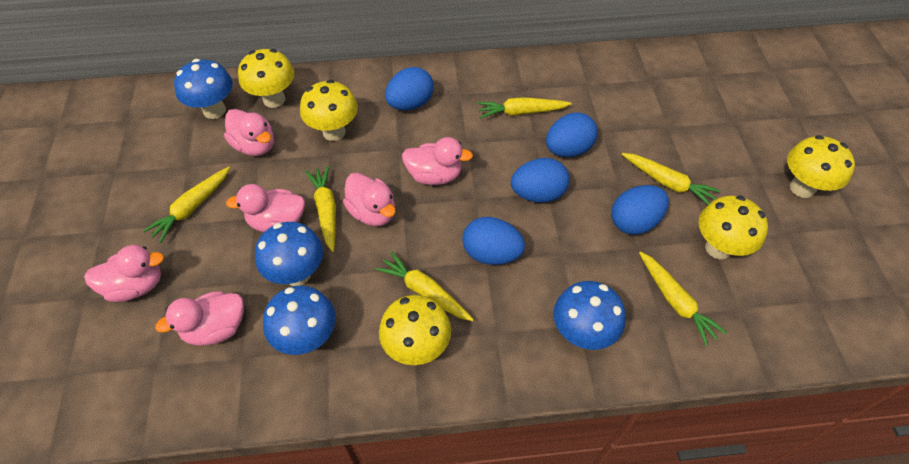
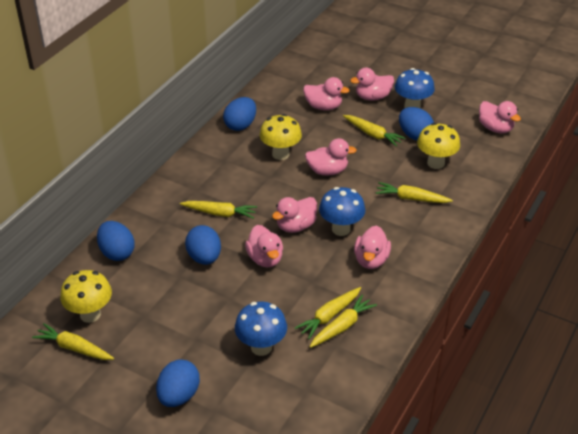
blue mushroom: 4 -> 3
pink duck: 6 -> 7
yellow mushroom: 5 -> 3

